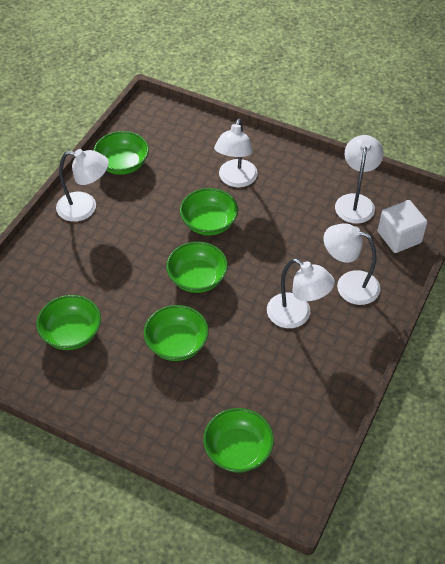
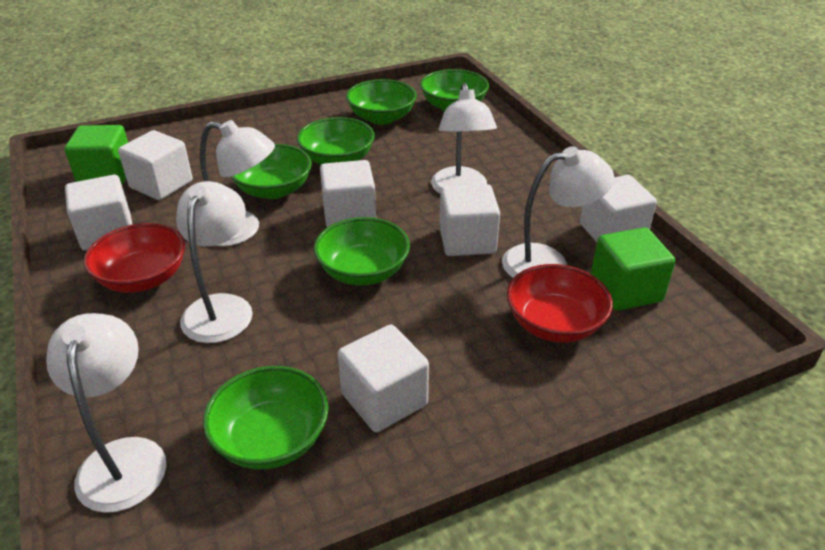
green cube: 0 -> 2
red bowl: 0 -> 2
white cube: 1 -> 6

